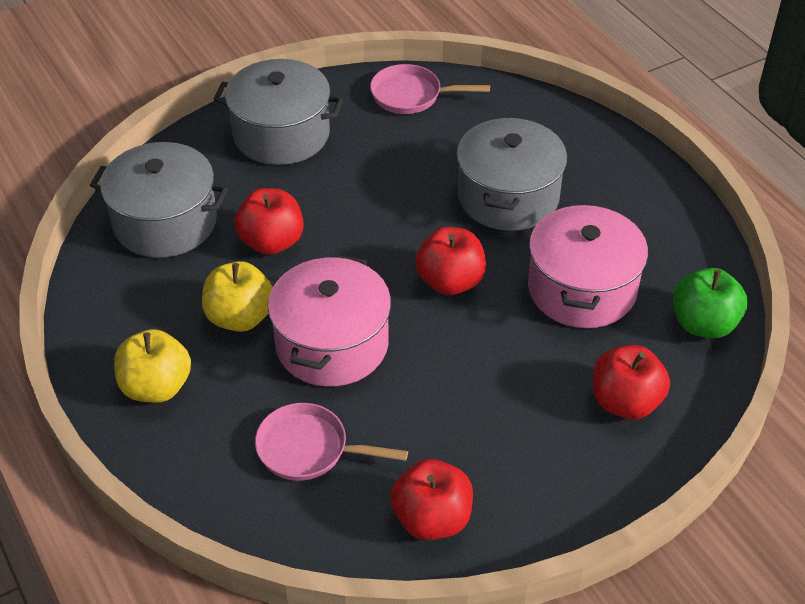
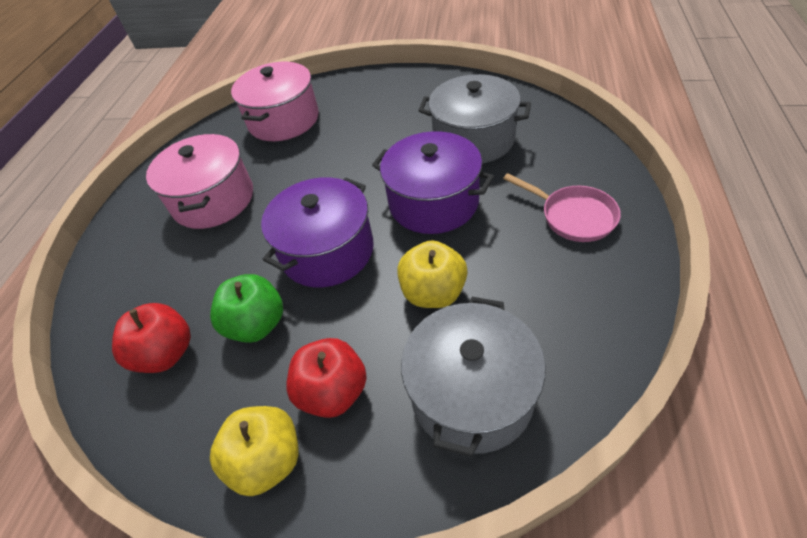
grey pot: 3 -> 2
pink pan: 2 -> 1
purple pot: 0 -> 2
red apple: 4 -> 2

